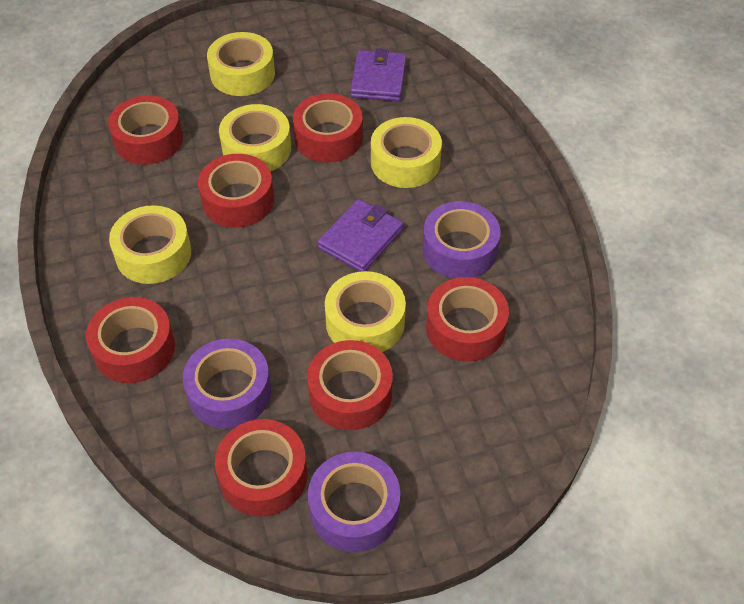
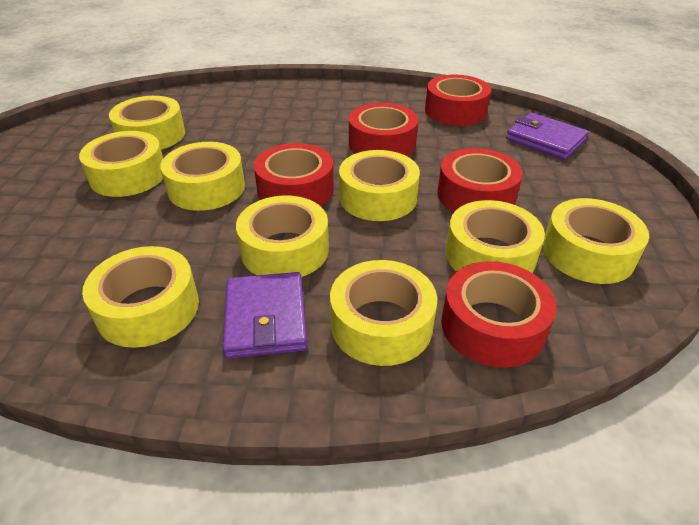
purple tape: 3 -> 0
red tape: 7 -> 5
yellow tape: 5 -> 9

